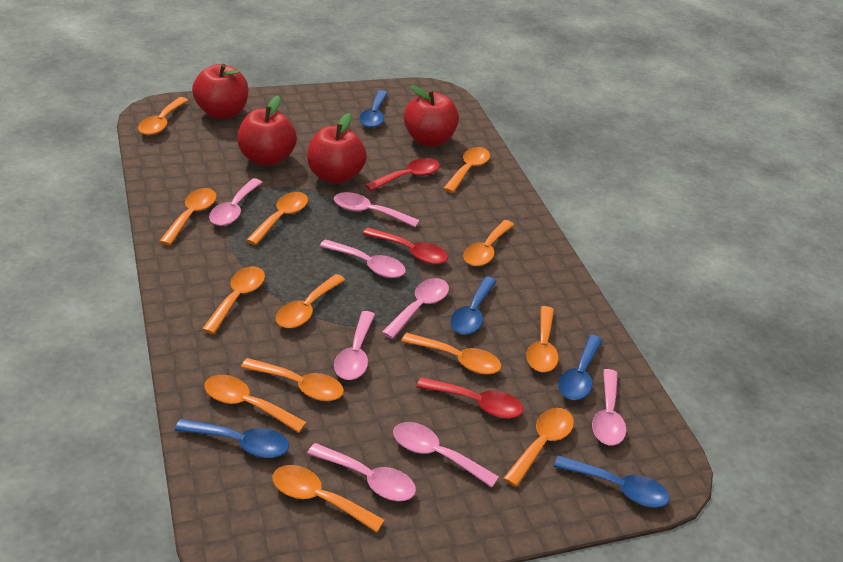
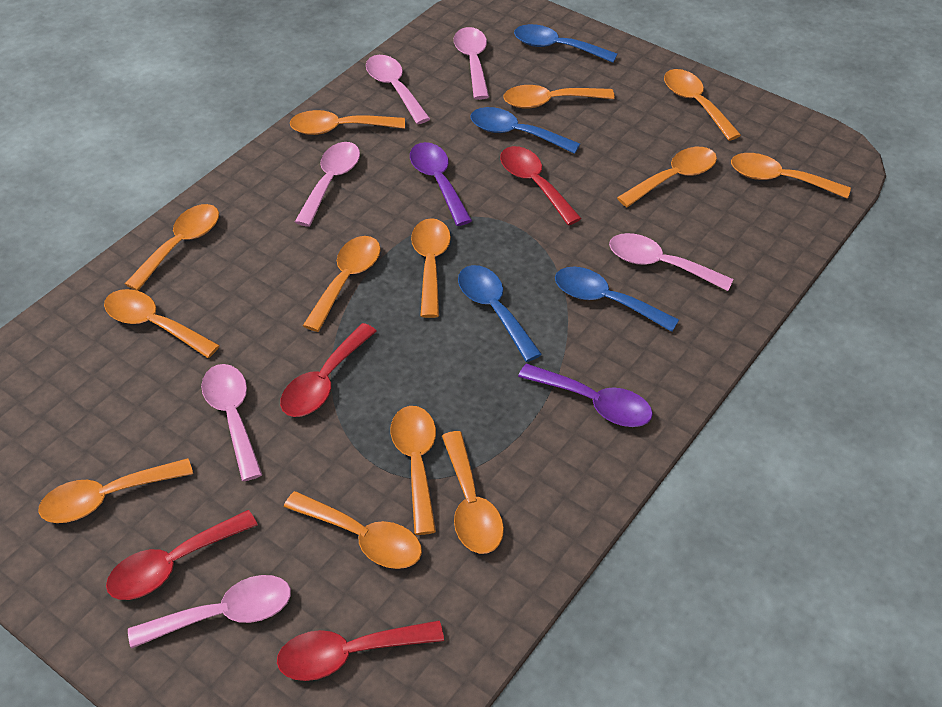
blue spoon: 5 -> 4
pink spoon: 8 -> 6
purple spoon: 0 -> 2
red apple: 4 -> 0
red spoon: 3 -> 4

